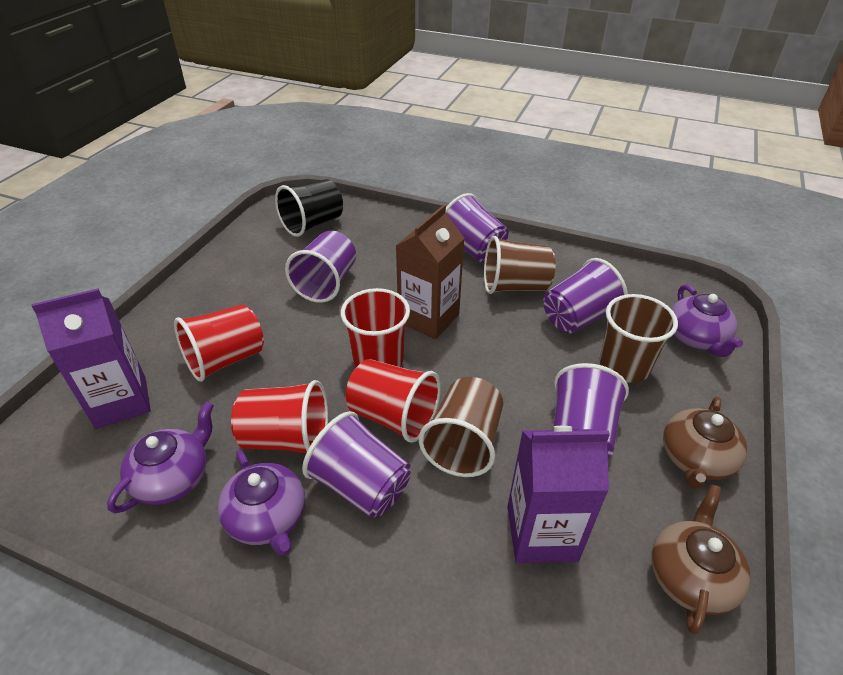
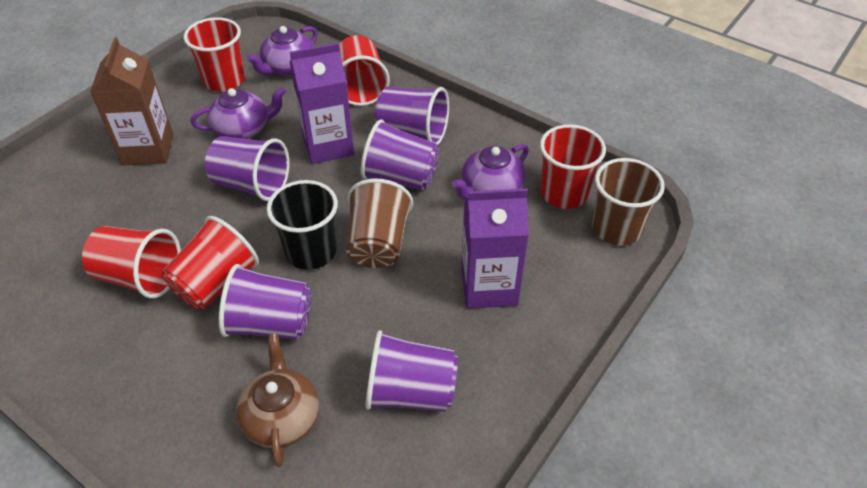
brown cup: 3 -> 2
brown teapot: 2 -> 1
red cup: 4 -> 5

